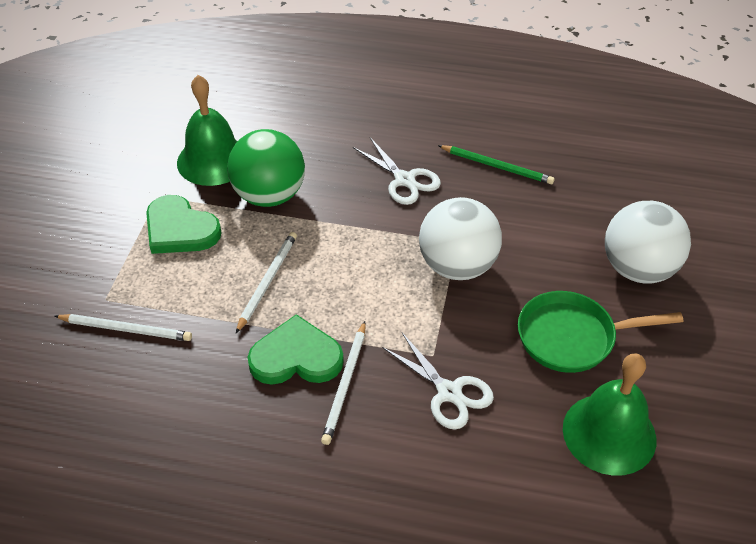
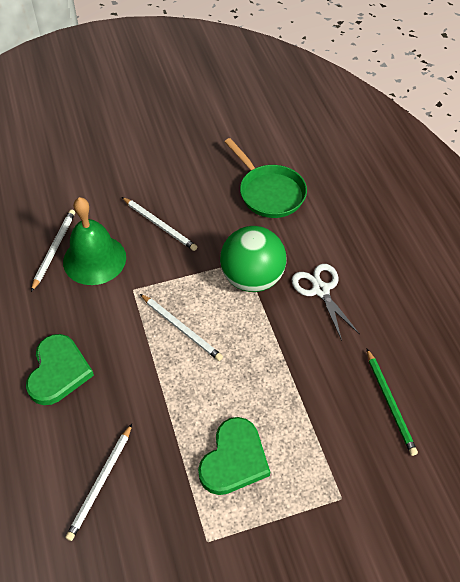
green bell: 2 -> 1
white ball: 2 -> 0
white pencil: 3 -> 4
white scissors: 2 -> 1

